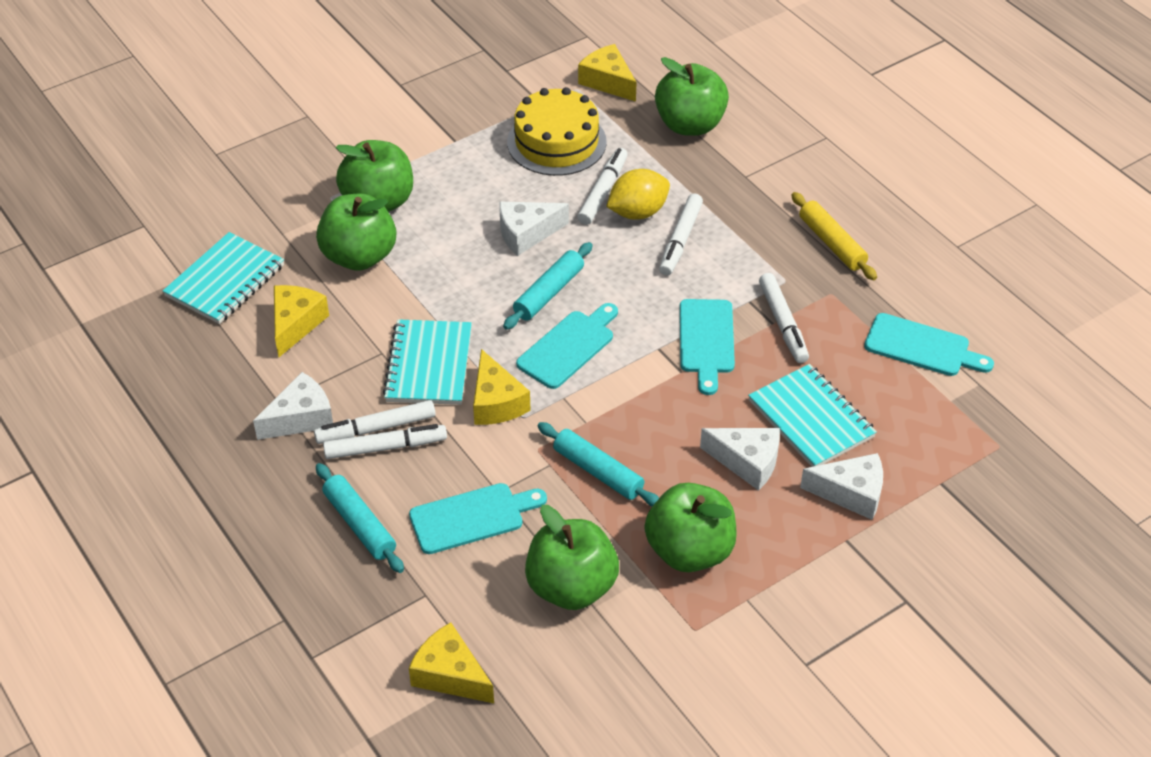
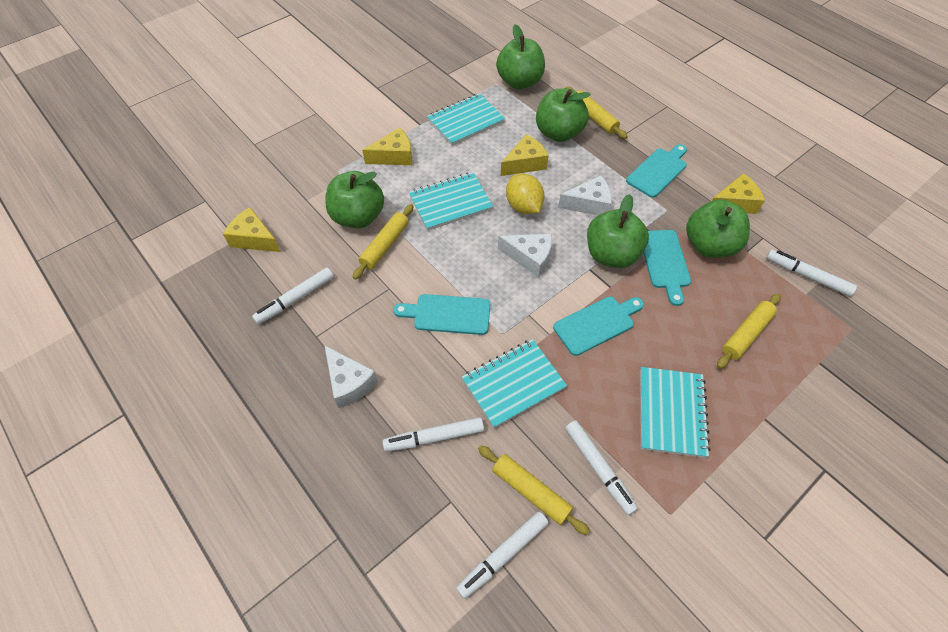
turquoise notebook: 3 -> 4
turquoise rolling pin: 3 -> 0
white cheese: 4 -> 3
yellow cake: 1 -> 0
yellow rolling pin: 1 -> 4

